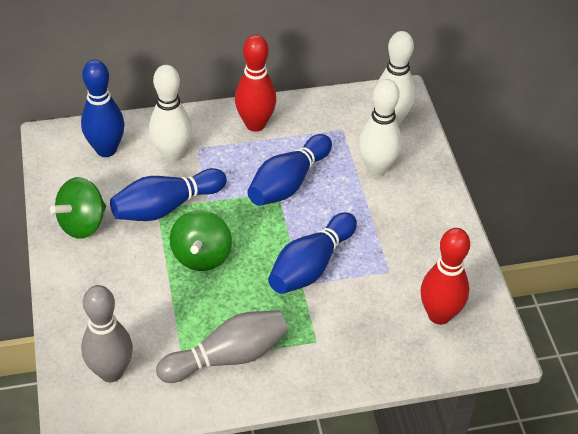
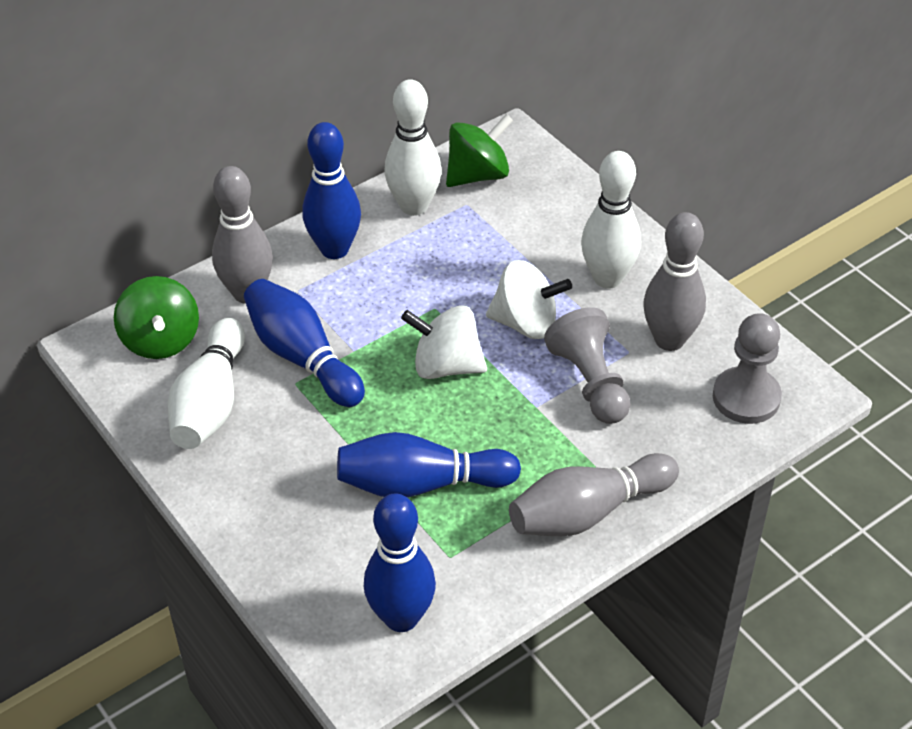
grey bowling pin: 2 -> 3
grey pawn: 0 -> 2
red bowling pin: 2 -> 0
white spinning top: 0 -> 2

